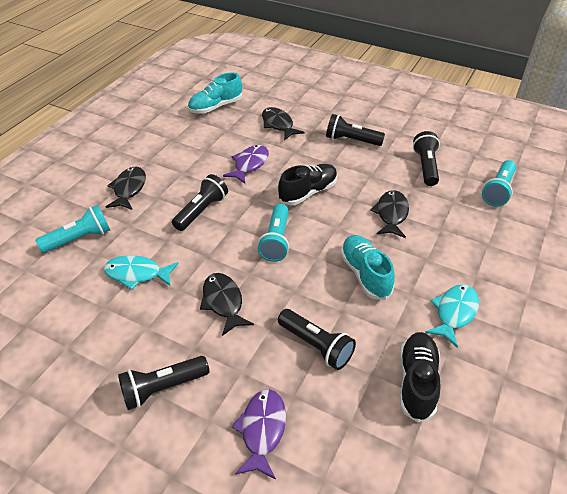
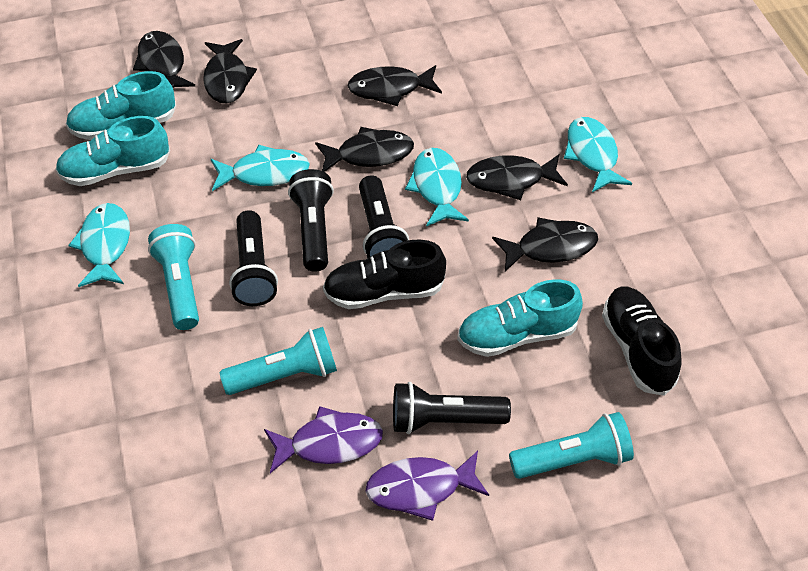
black fish: 4 -> 6
black flashlight: 5 -> 4
turquoise fish: 2 -> 4
turquoise shoe: 2 -> 3

